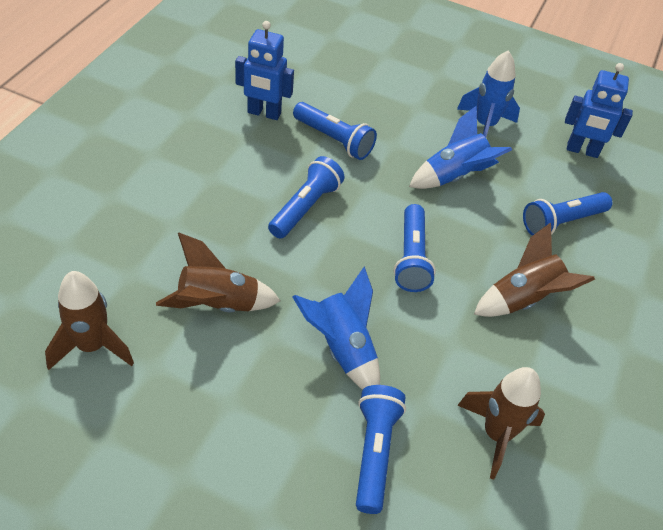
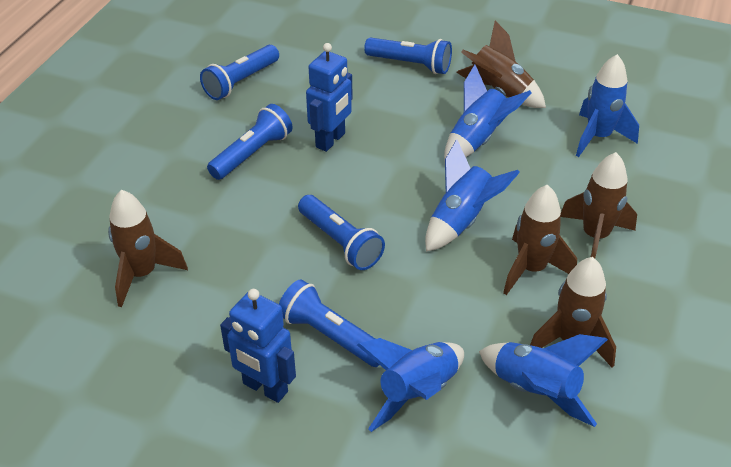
blue rocket: 3 -> 5
brown rocket: 4 -> 5

